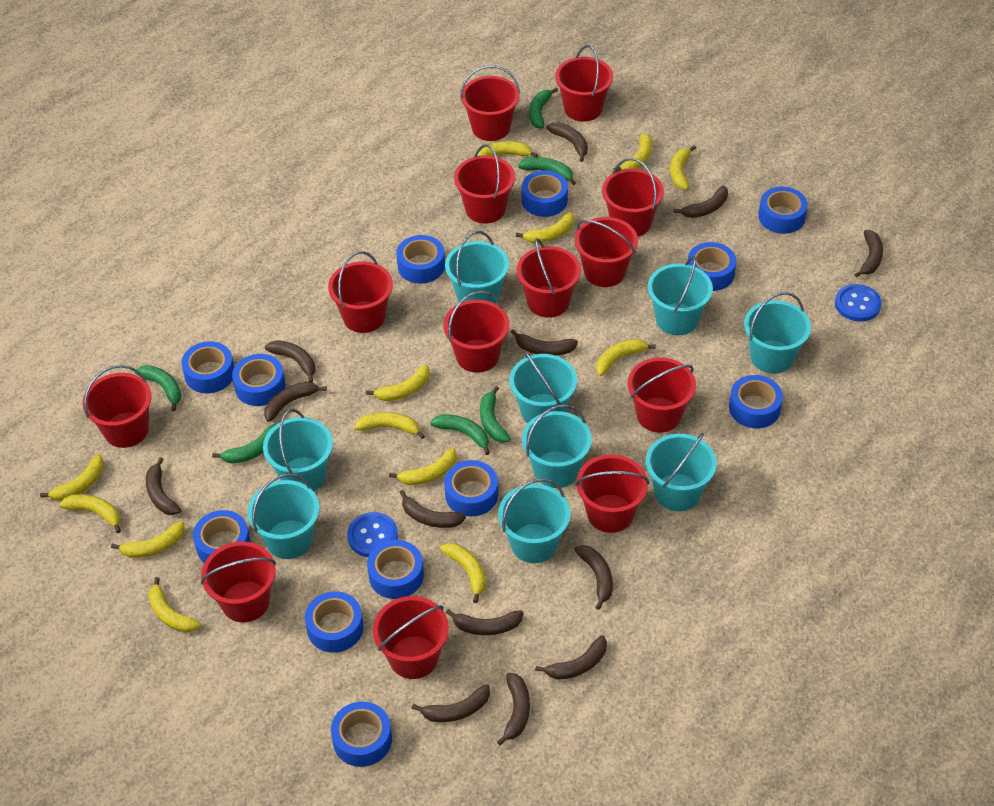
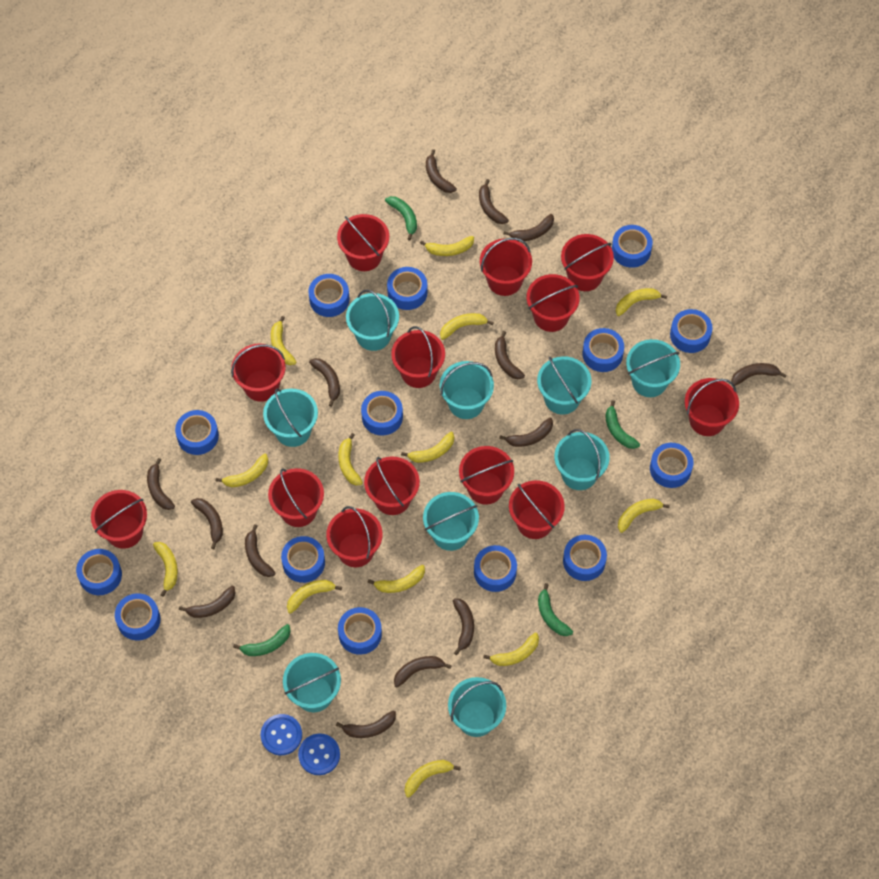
blue tape: 12 -> 14
brown banana: 13 -> 14
green banana: 6 -> 4

